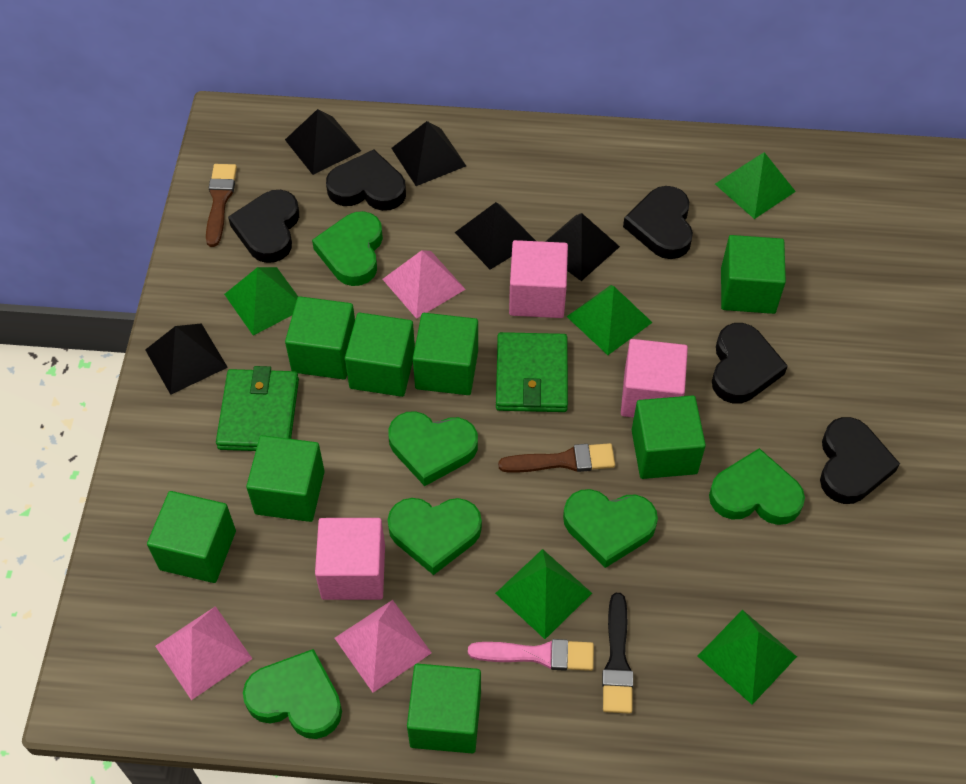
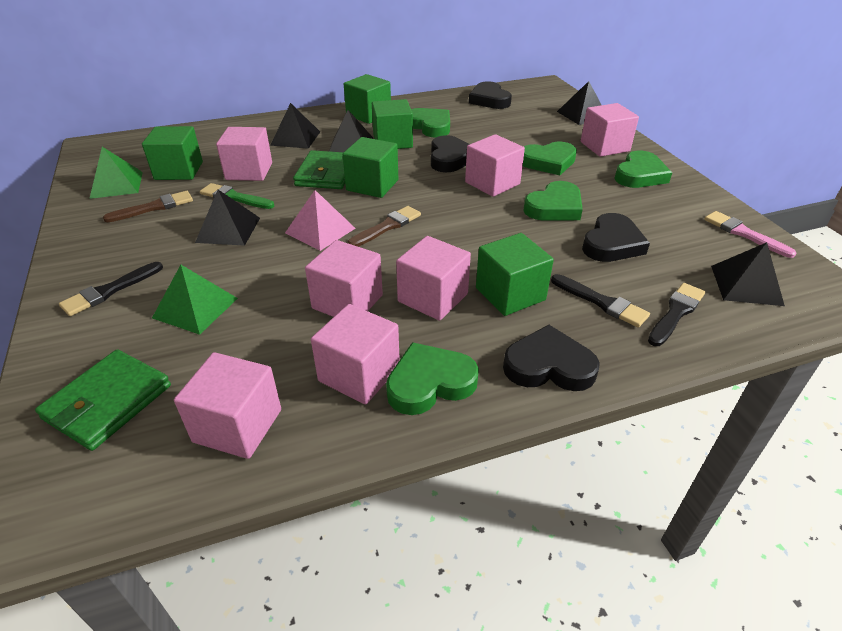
black brush: 1 -> 3
black heart: 5 -> 4
green brush: 0 -> 1
green cube: 8 -> 5
green heart: 6 -> 5
green pyramid: 5 -> 2
pink cube: 3 -> 7
pink pyramid: 3 -> 1

